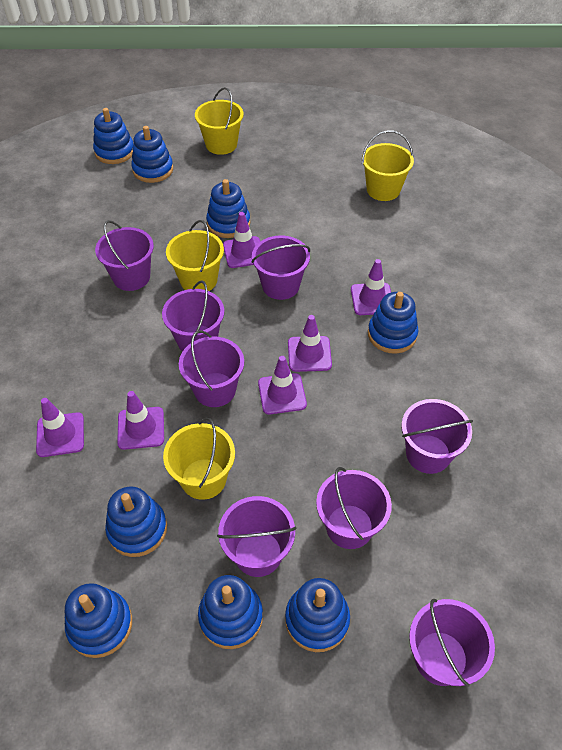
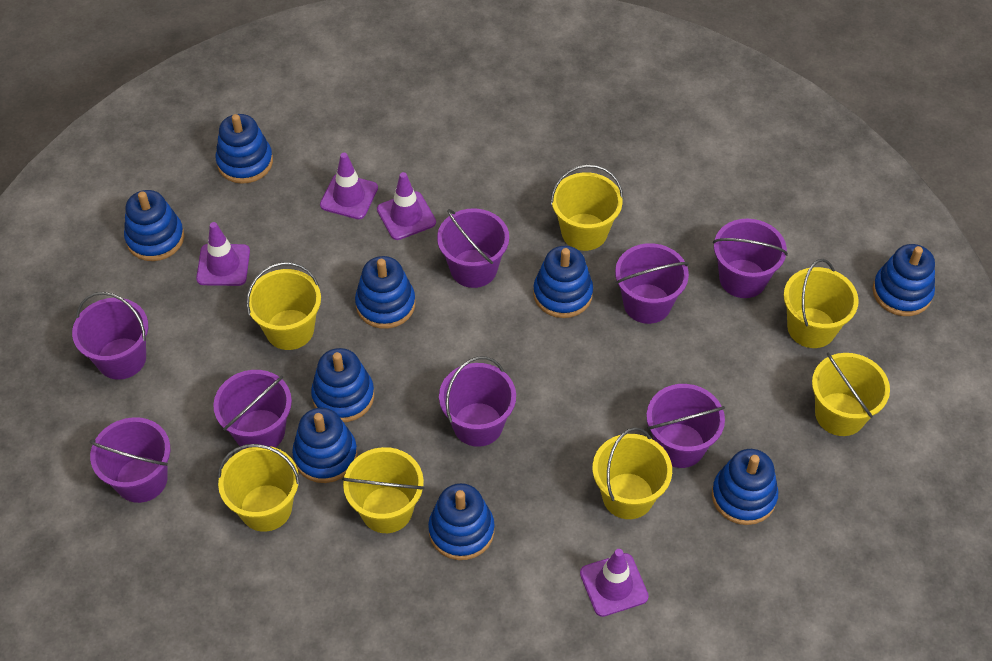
blue stacking toy: 8 -> 9
purple traffic cone: 6 -> 4
yellow bucket: 4 -> 7

